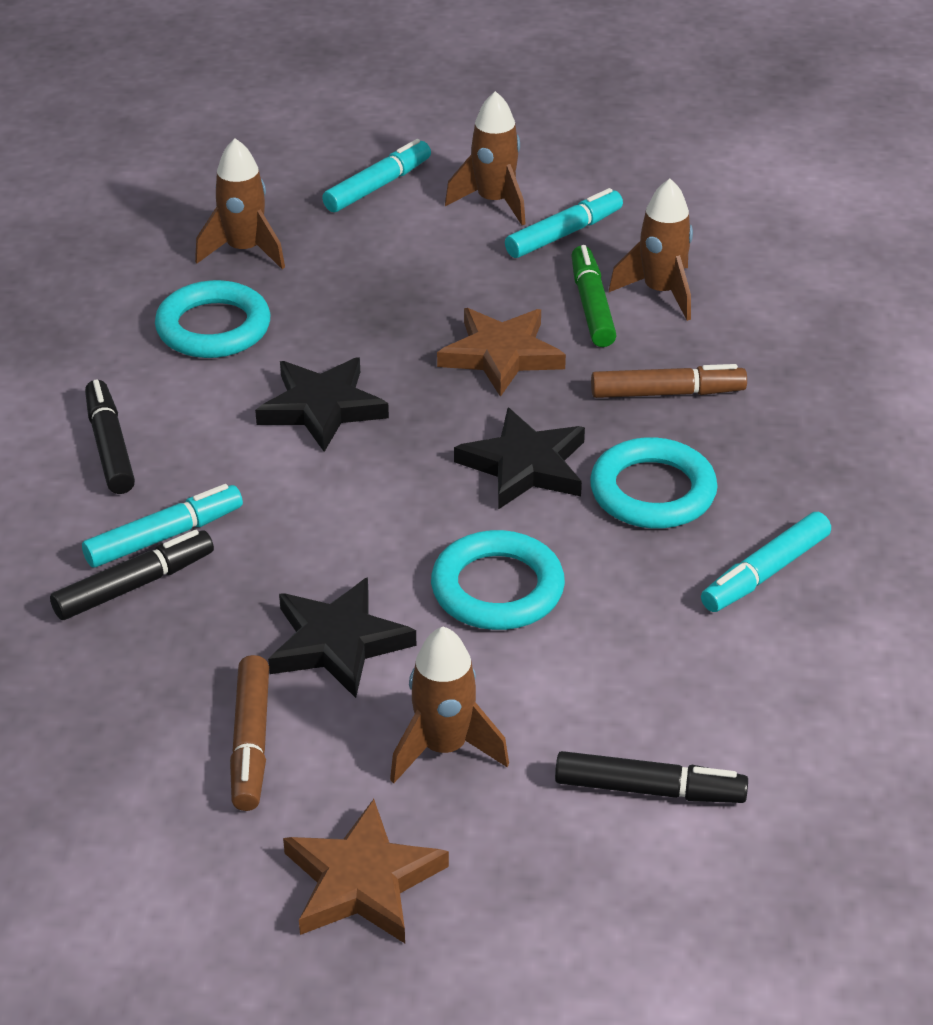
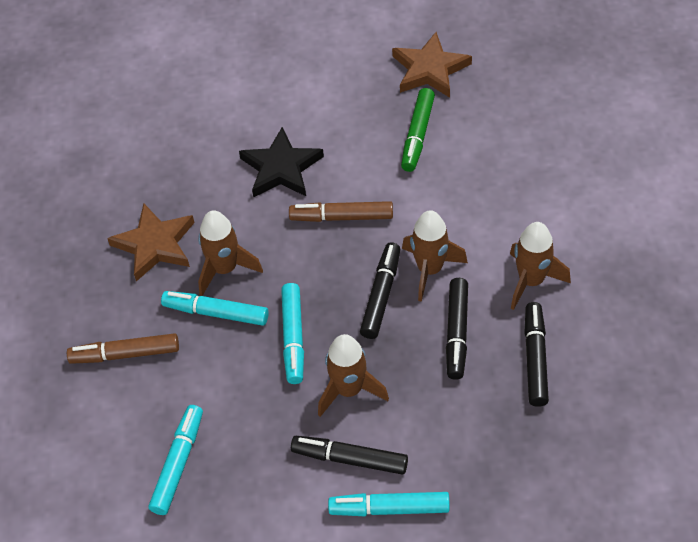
black marker: 3 -> 4
black star: 3 -> 1
turquoise ring: 3 -> 0

